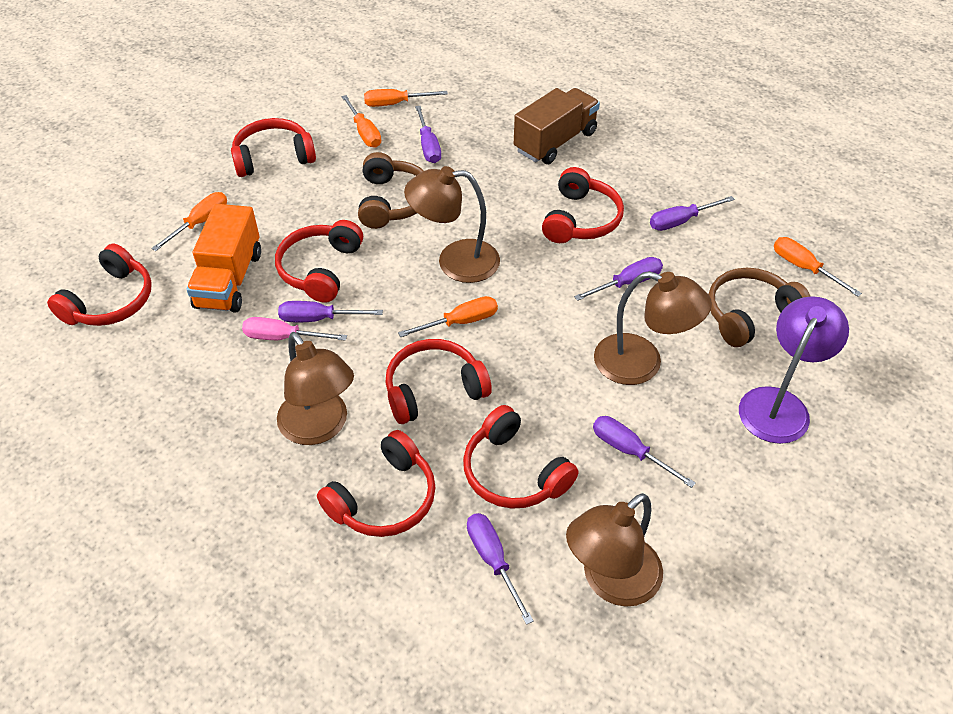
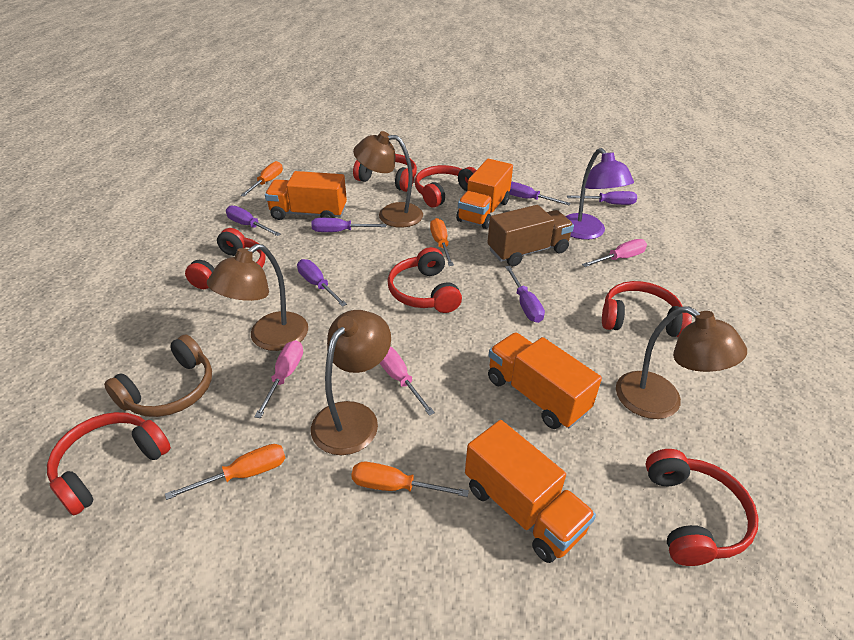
brown headphones: 2 -> 1
orange screwdriver: 5 -> 4
orange truck: 1 -> 4
pink screwdriver: 1 -> 3

